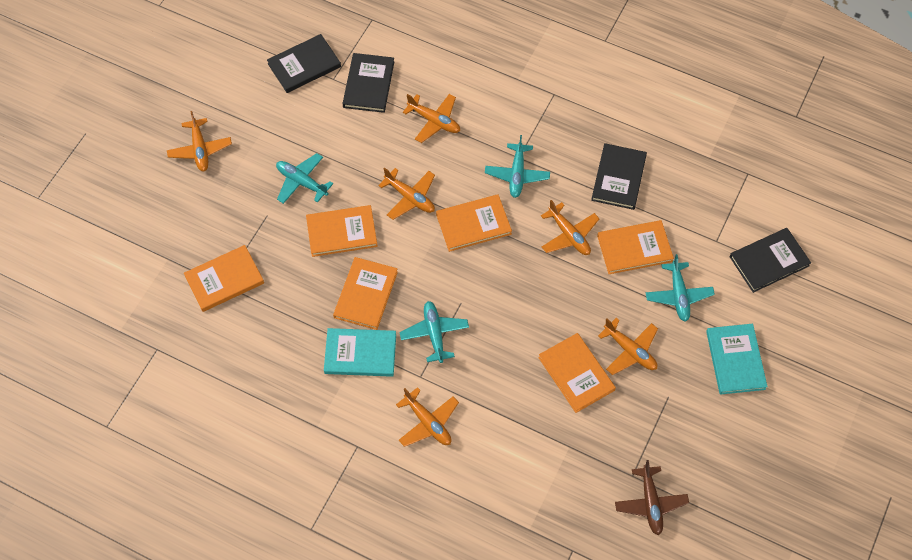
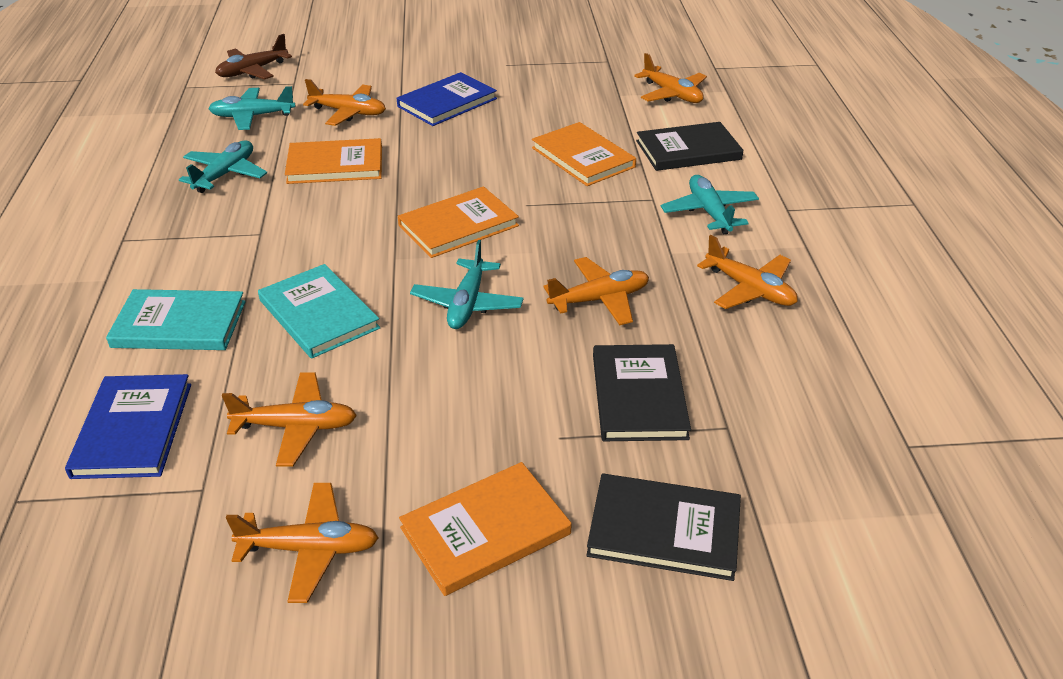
black book: 4 -> 3
blue book: 0 -> 2
orange book: 6 -> 4

